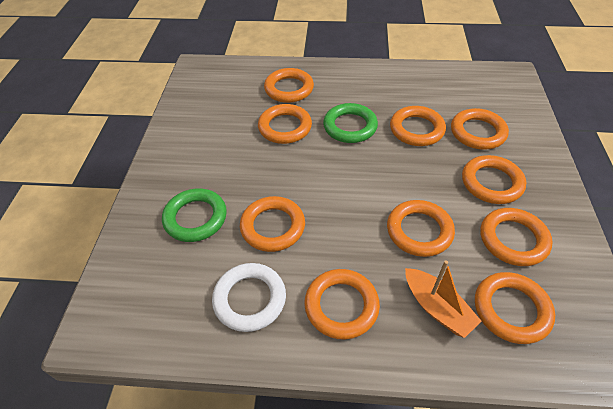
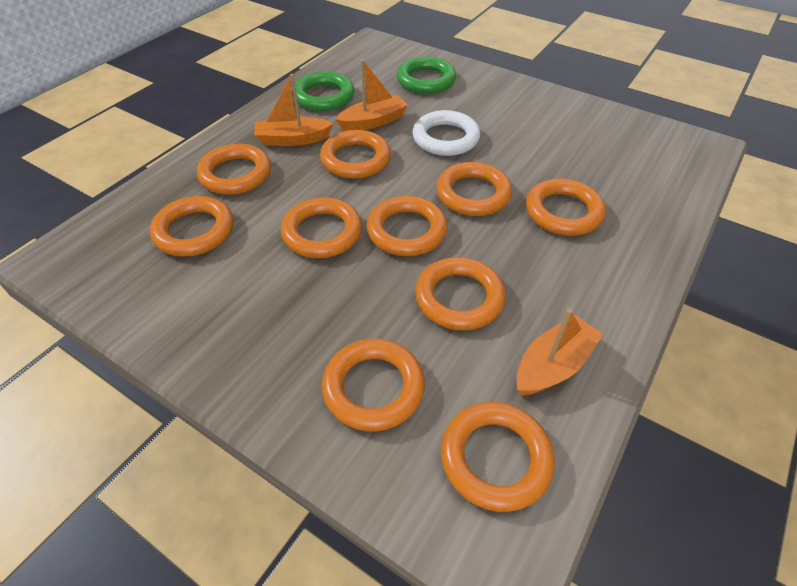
orange boat: 1 -> 3

